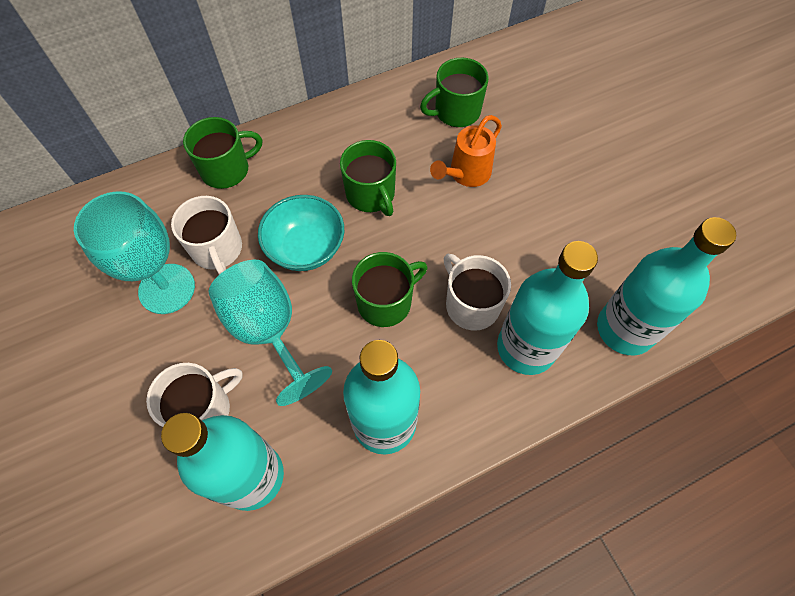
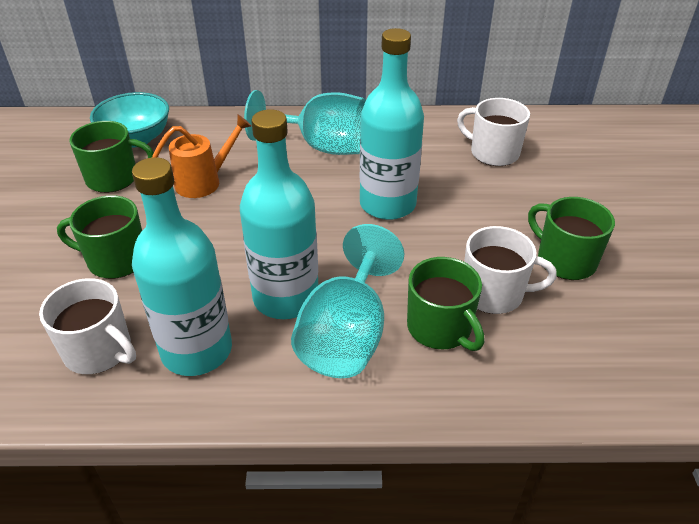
turquoise bottle: 4 -> 3

